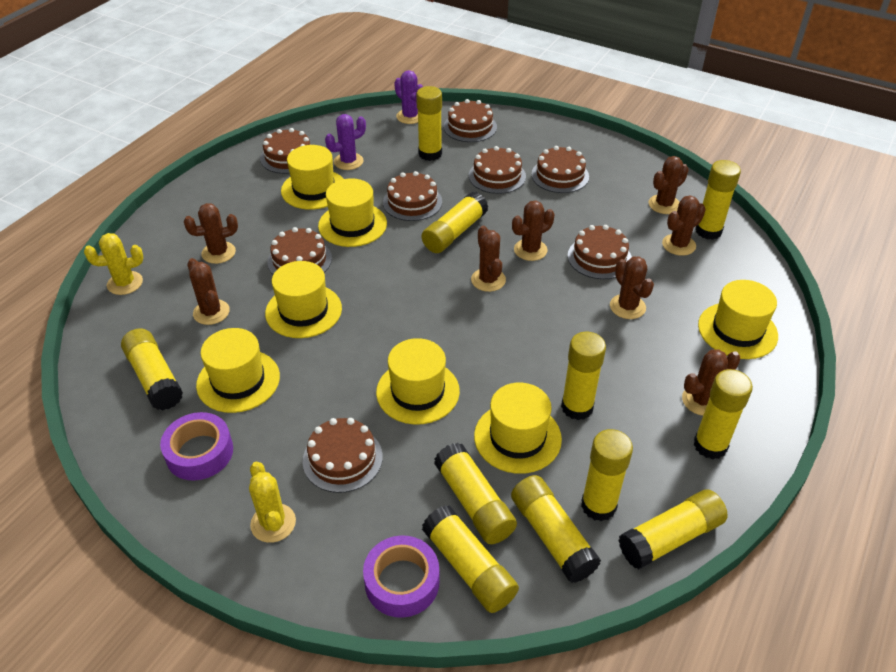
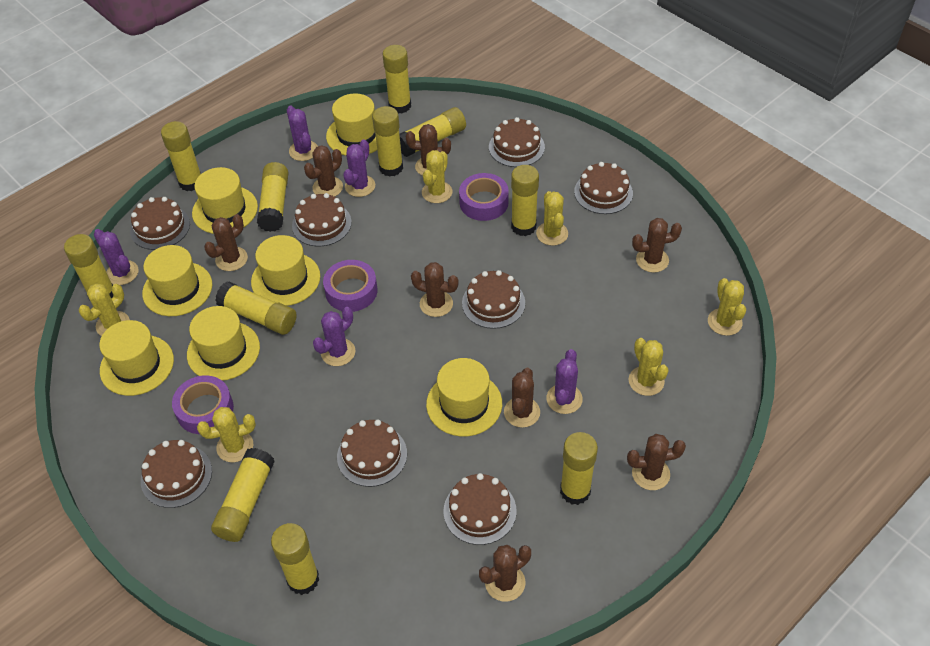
purple cactus: 2 -> 5
purple tape: 2 -> 3
yellow cactus: 2 -> 6

